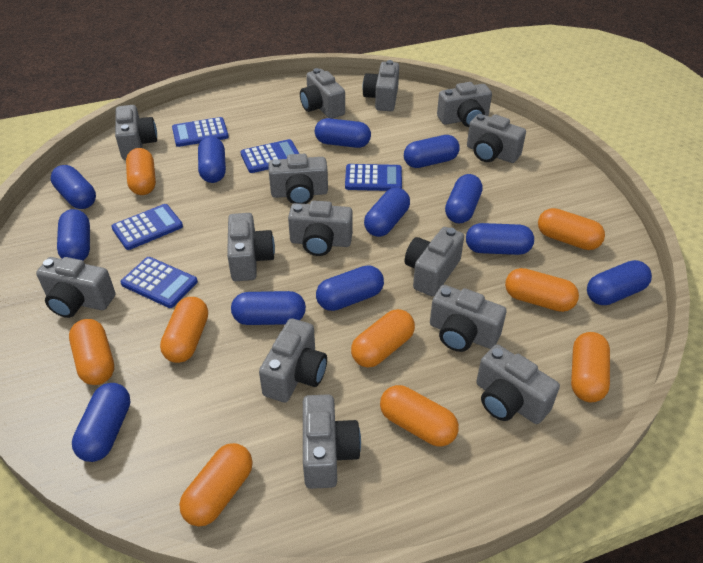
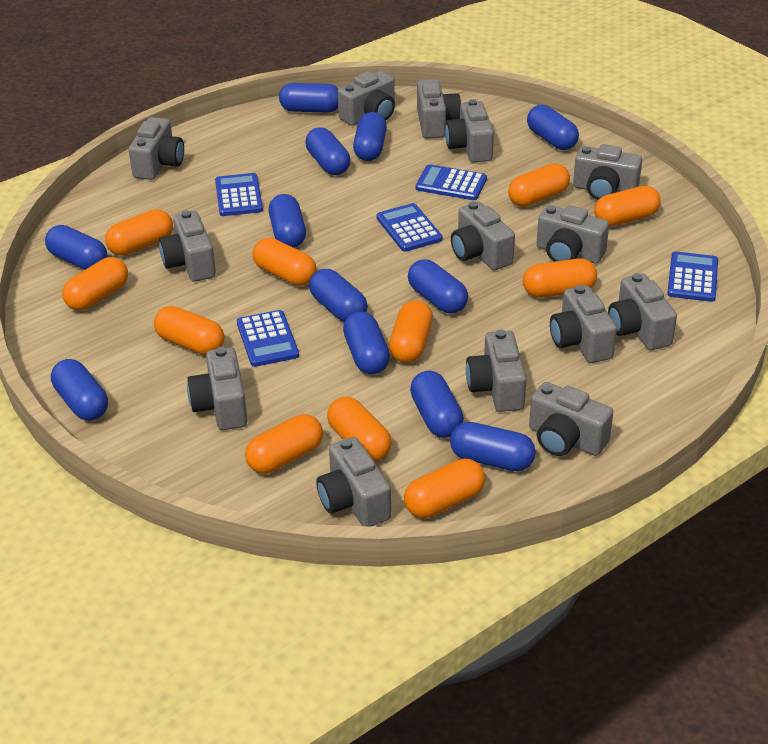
orange capsule: 9 -> 11

